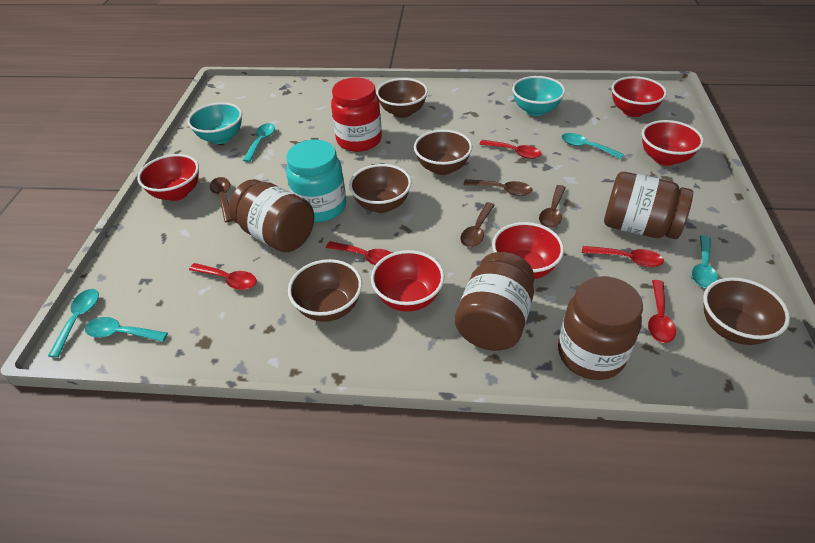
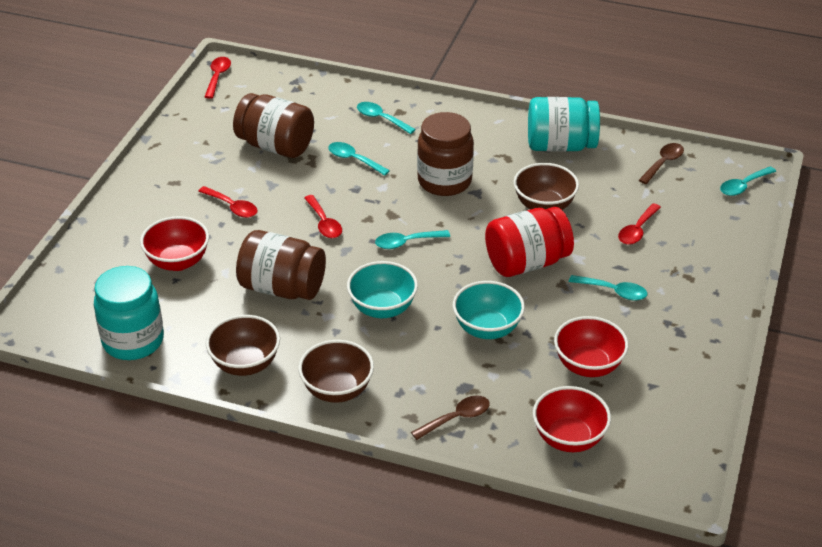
brown bowl: 5 -> 3
brown jar: 4 -> 3
brown spoon: 4 -> 2
red bowl: 5 -> 3
red spoon: 5 -> 4
turquoise jar: 1 -> 2

